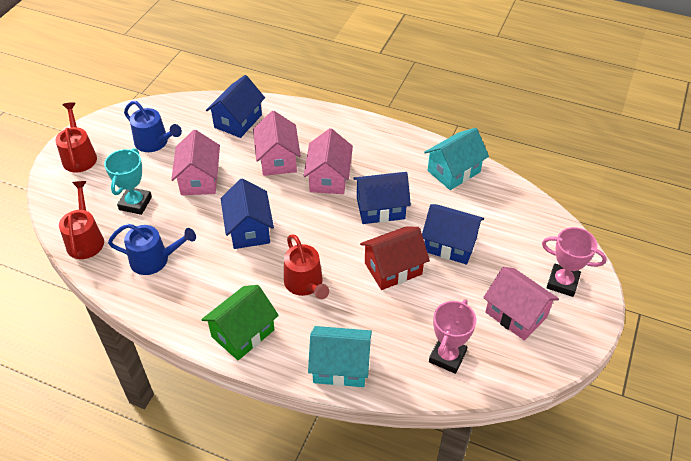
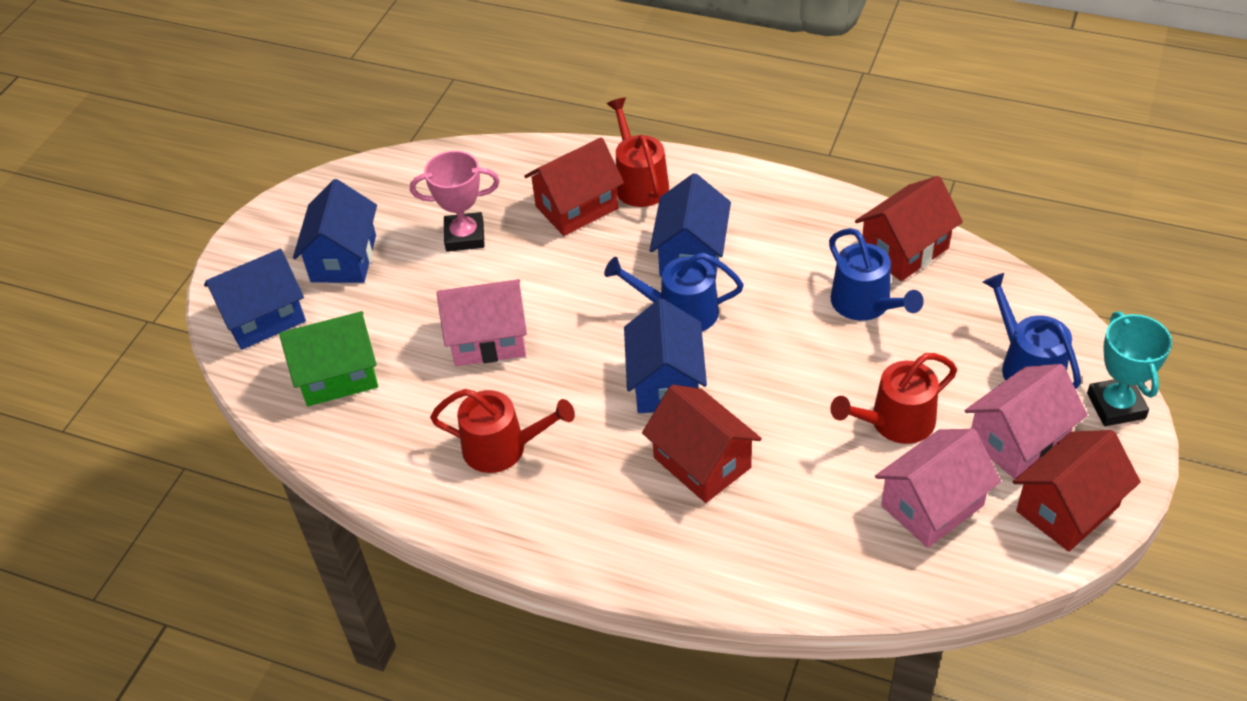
blue watering can: 2 -> 3
pink house: 4 -> 3
pink trophy: 2 -> 1
red house: 1 -> 4
turquoise house: 2 -> 0

